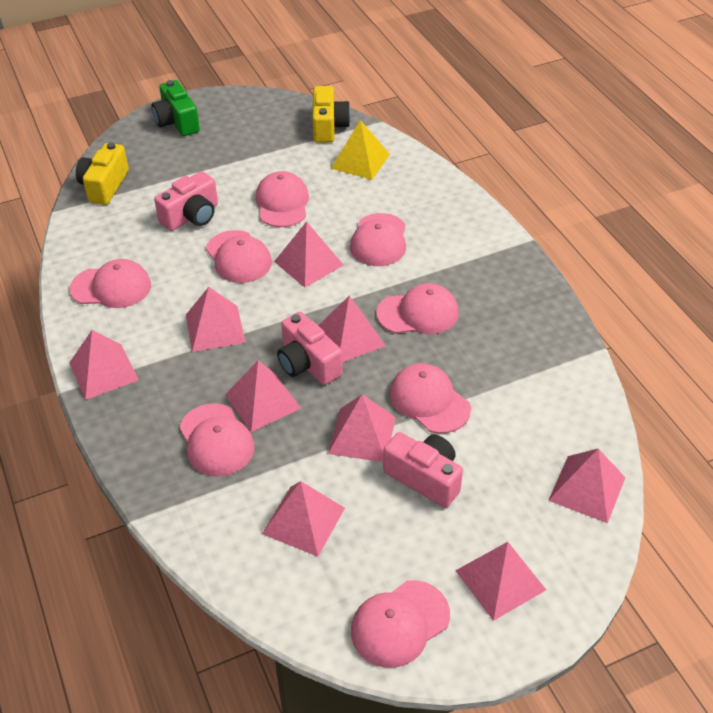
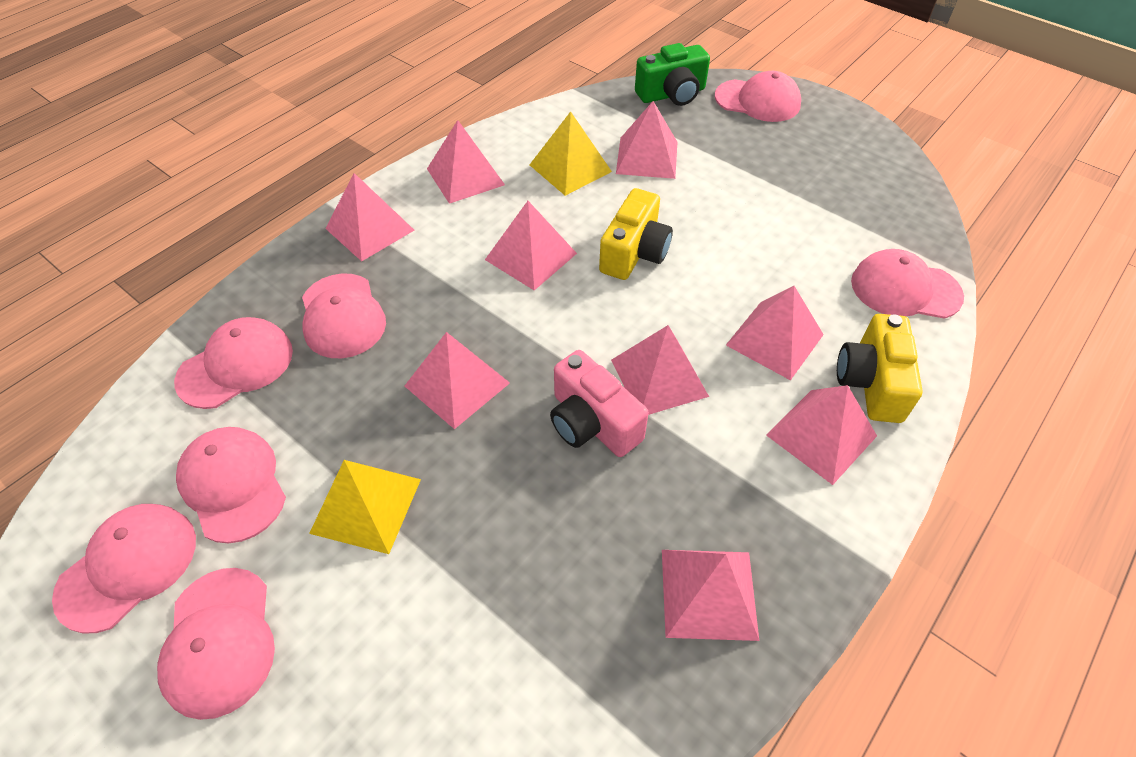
pink camera: 3 -> 1
pink cap: 8 -> 7
yellow pyramid: 1 -> 2

